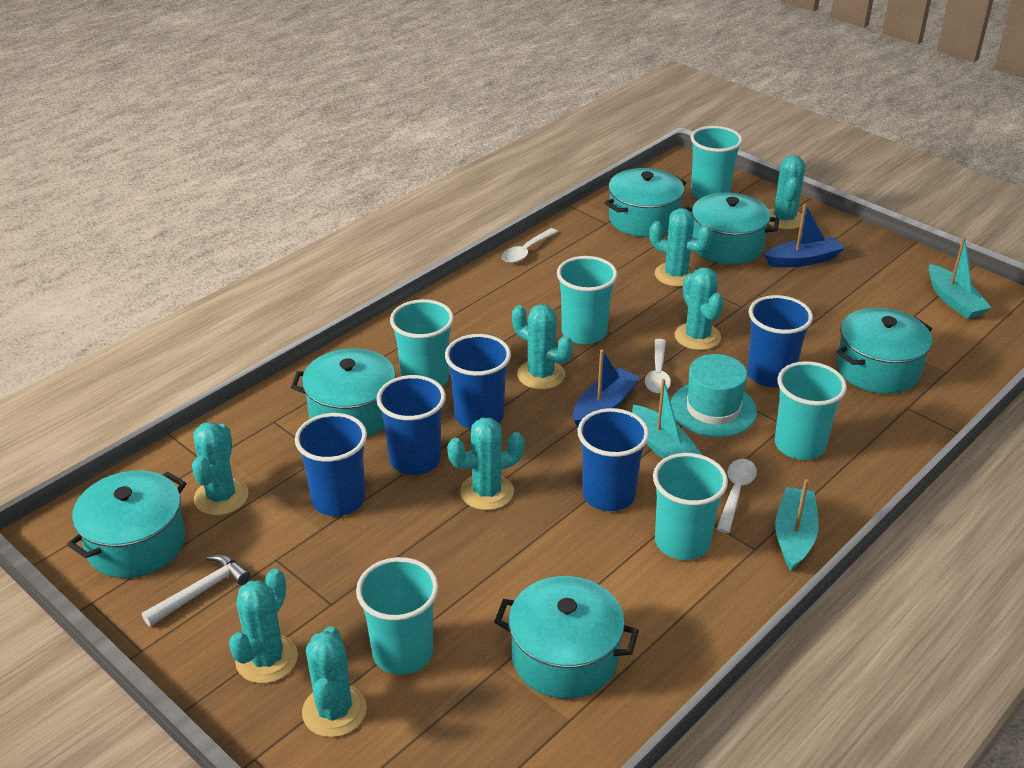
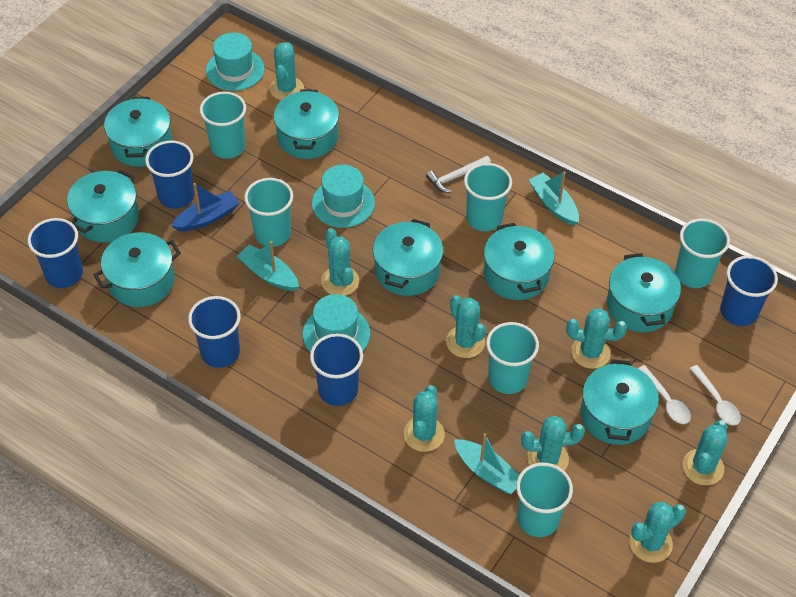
blue boat: 2 -> 1
turquoise hat: 1 -> 3
turquoise pot: 6 -> 8
white spoon: 3 -> 2

